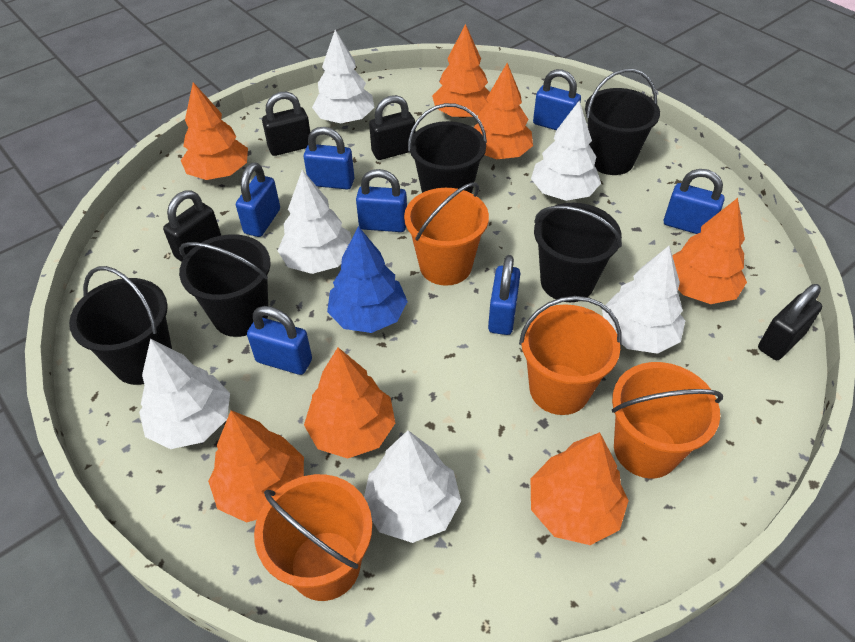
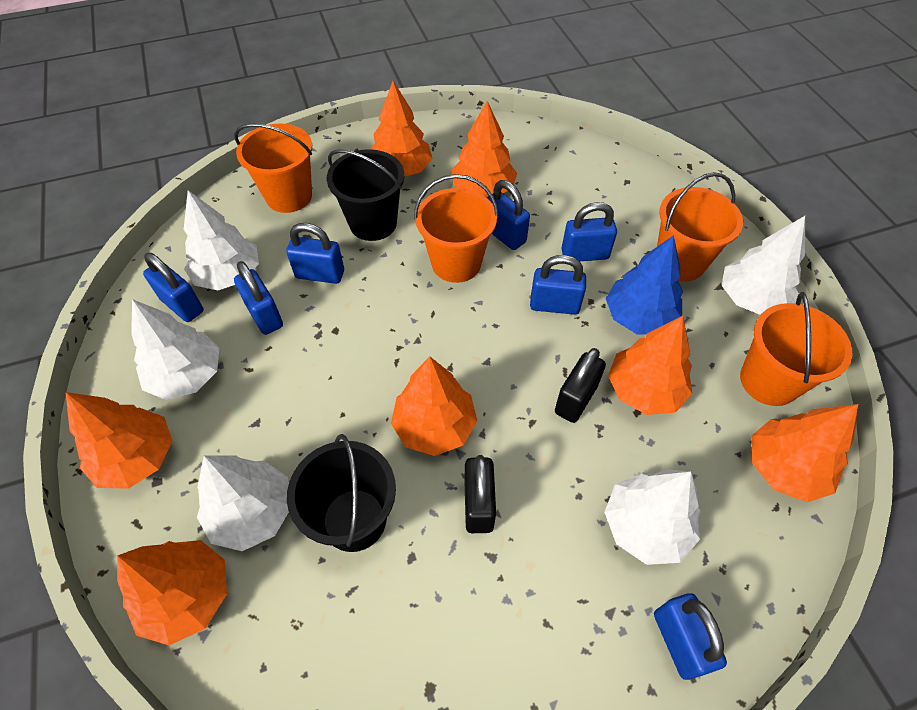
black bucket: 5 -> 2
black padlock: 4 -> 2
white tree: 6 -> 5

